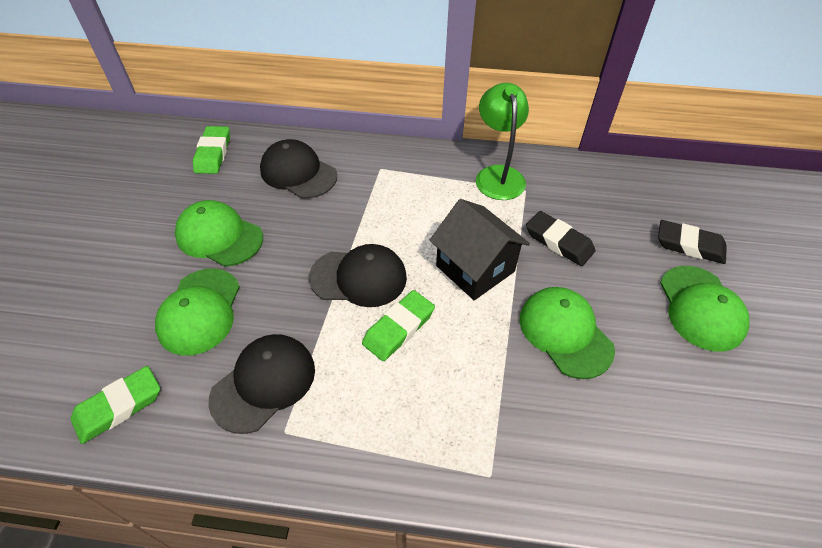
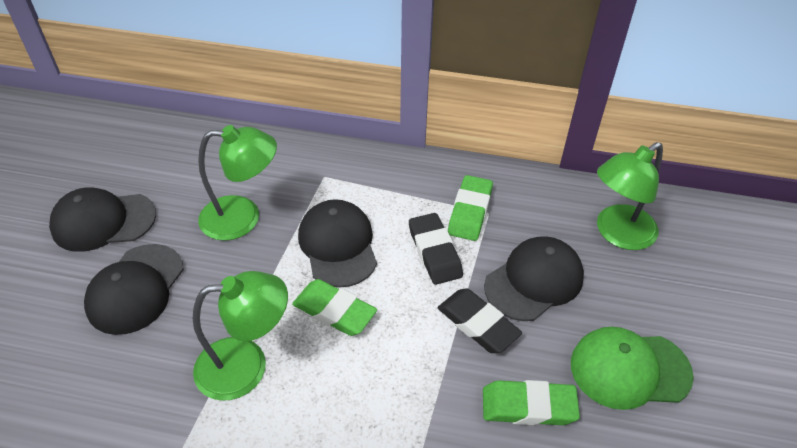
black cap: 3 -> 4
black house: 1 -> 0
green cap: 4 -> 1
green lamp: 1 -> 3

